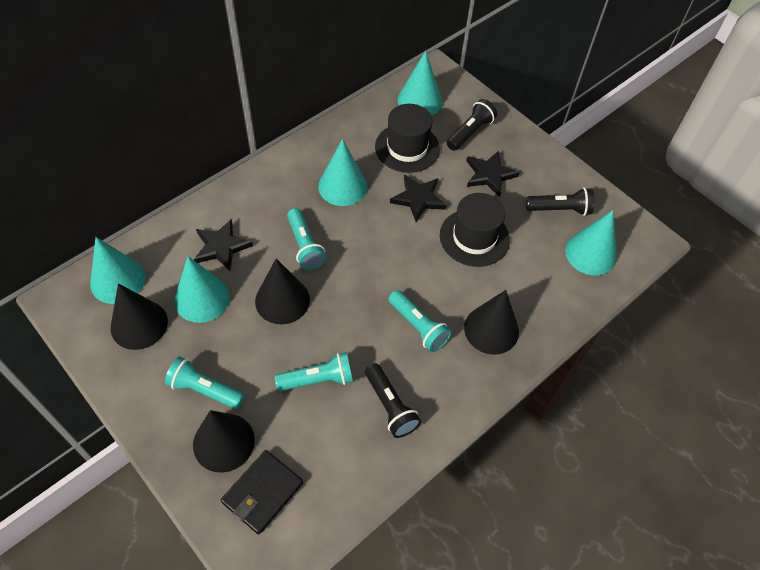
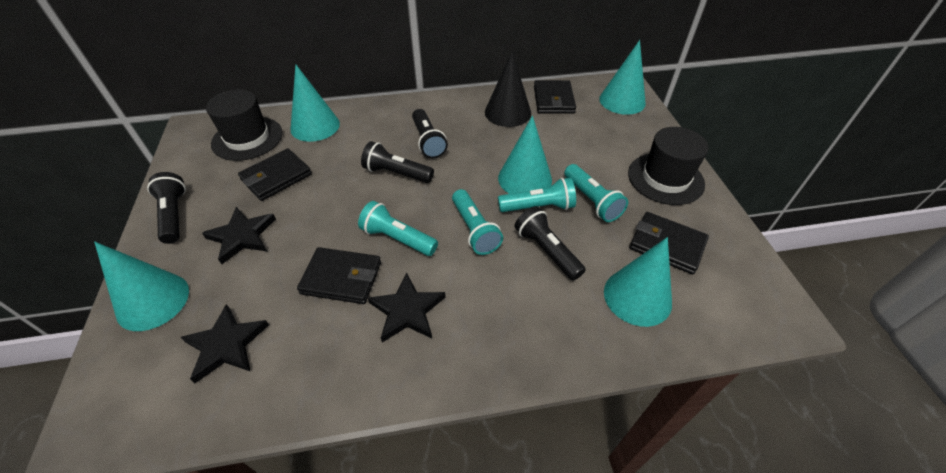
black cone: 4 -> 1
black flashlight: 3 -> 4
black wallet: 1 -> 4

